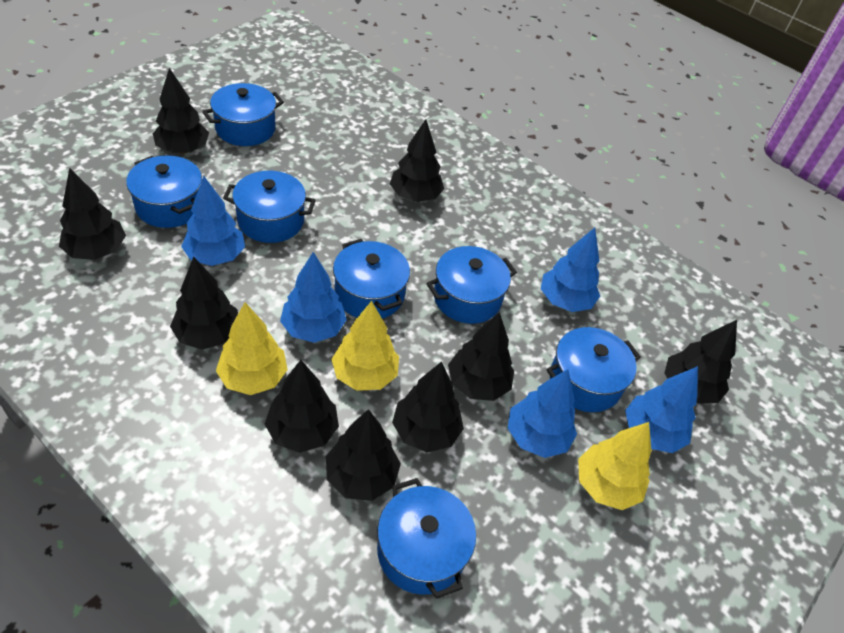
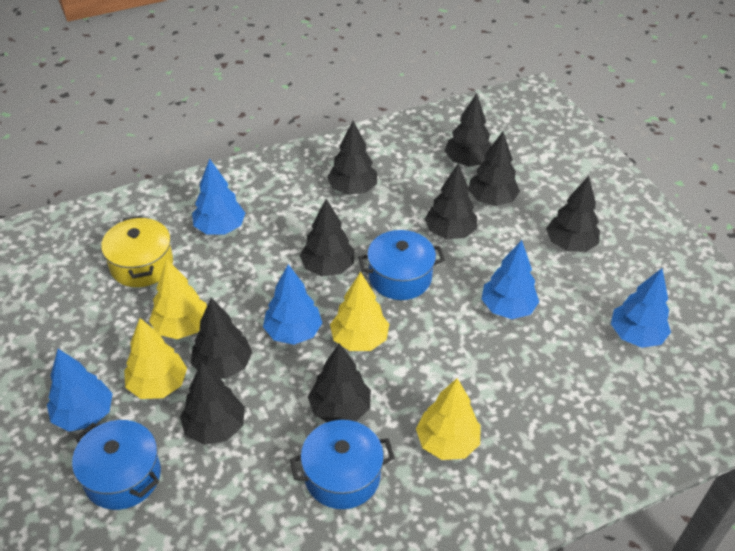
blue pot: 7 -> 3
yellow pot: 0 -> 1
yellow tree: 3 -> 4

